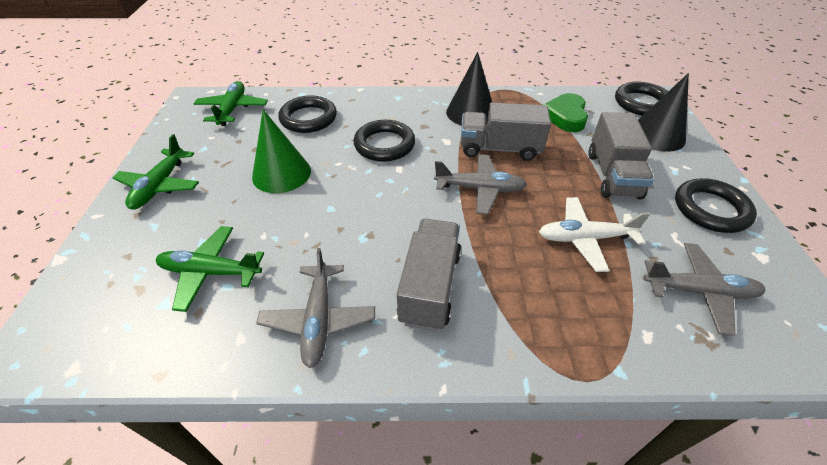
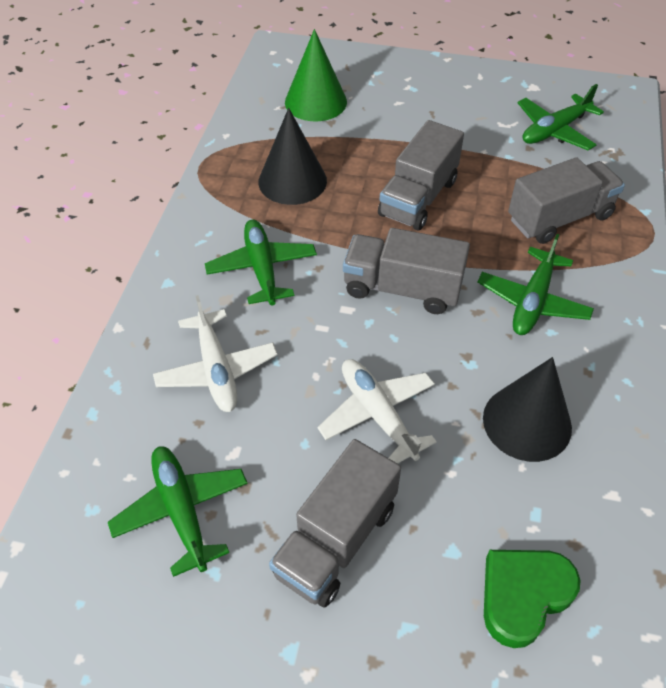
black ring: 4 -> 0
green plane: 3 -> 4
grey plane: 3 -> 0
grey truck: 3 -> 4
white plane: 1 -> 2

